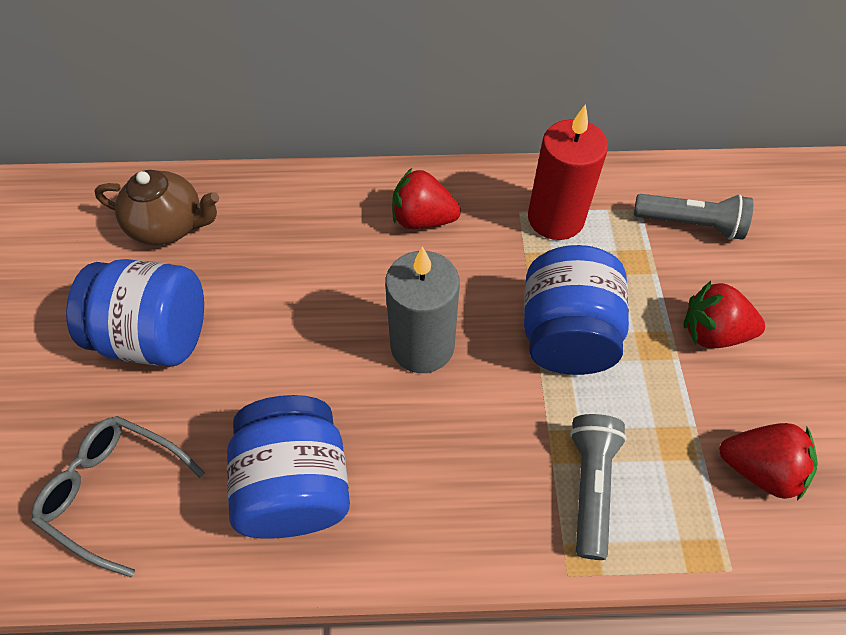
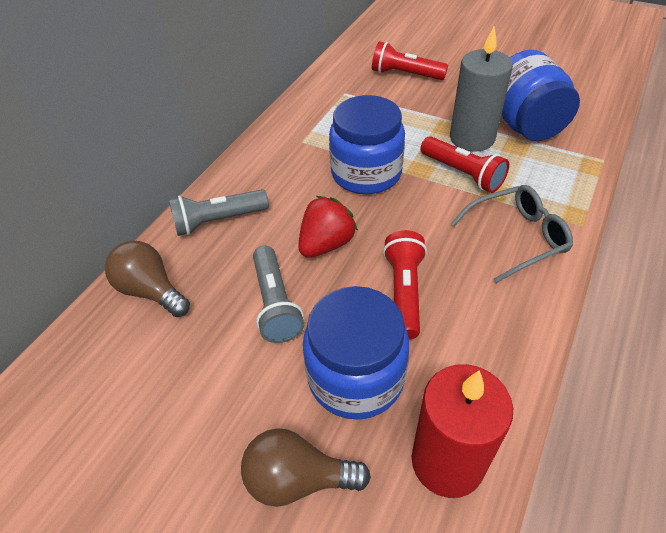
brown light bulb: 0 -> 2
brown teapot: 1 -> 0
red flashlight: 0 -> 3
red strawberry: 3 -> 1

